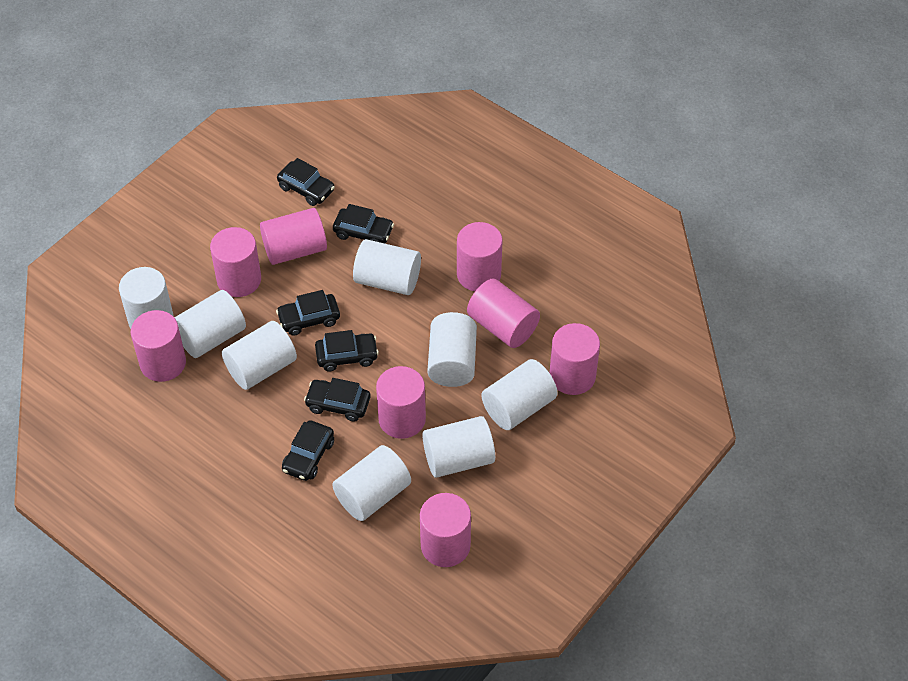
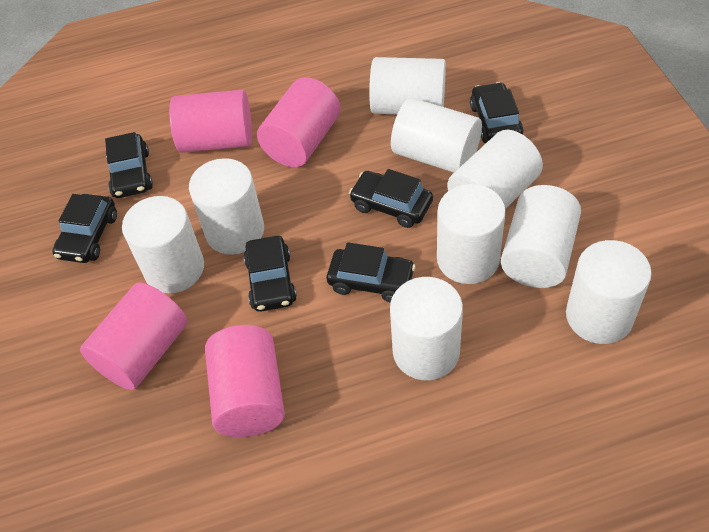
pink cylinder: 8 -> 4
white cylinder: 8 -> 9

